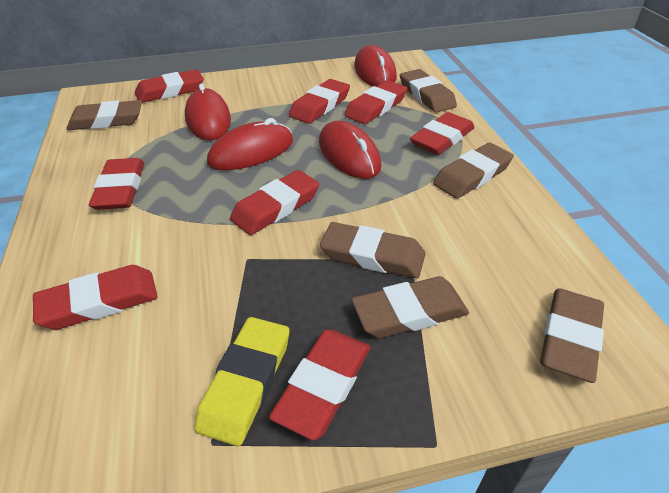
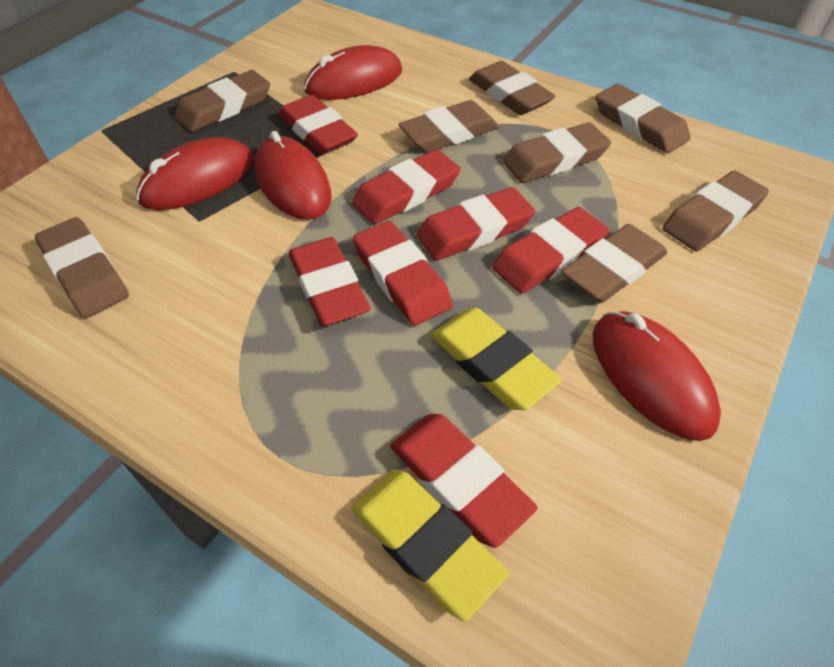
brown eraser: 6 -> 8
red eraser: 8 -> 7
yellow eraser: 1 -> 2

